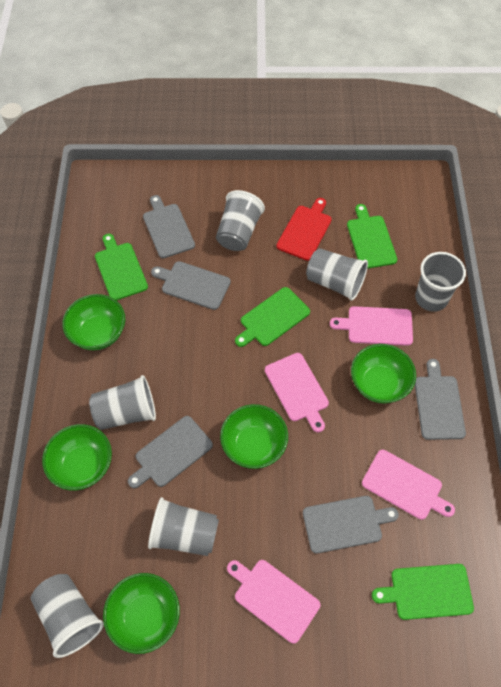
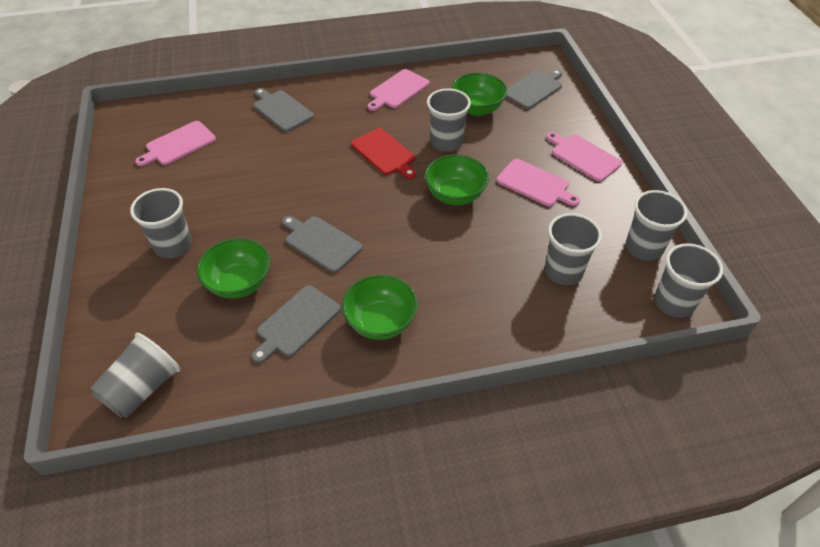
green bowl: 5 -> 4
green cutting board: 4 -> 0
grey cutting board: 5 -> 4

